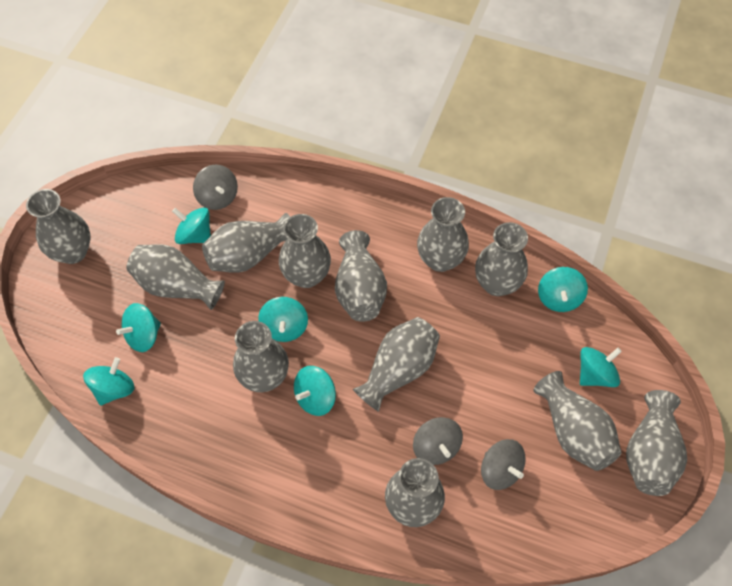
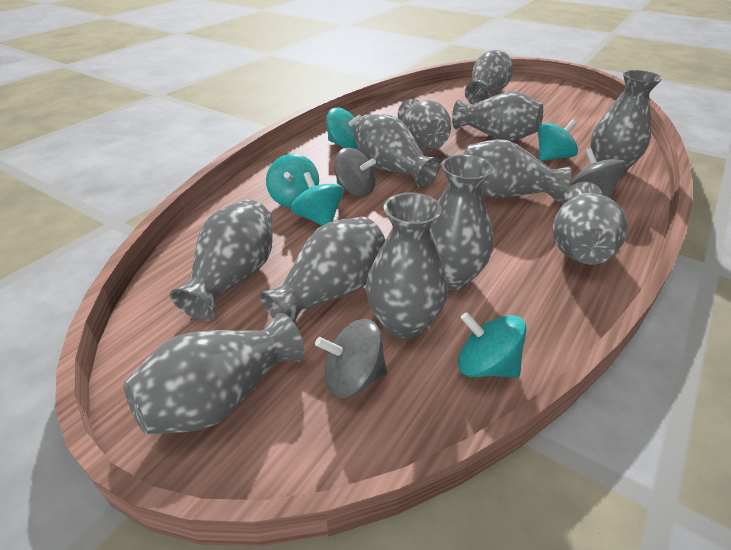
turquoise spinning top: 7 -> 5

